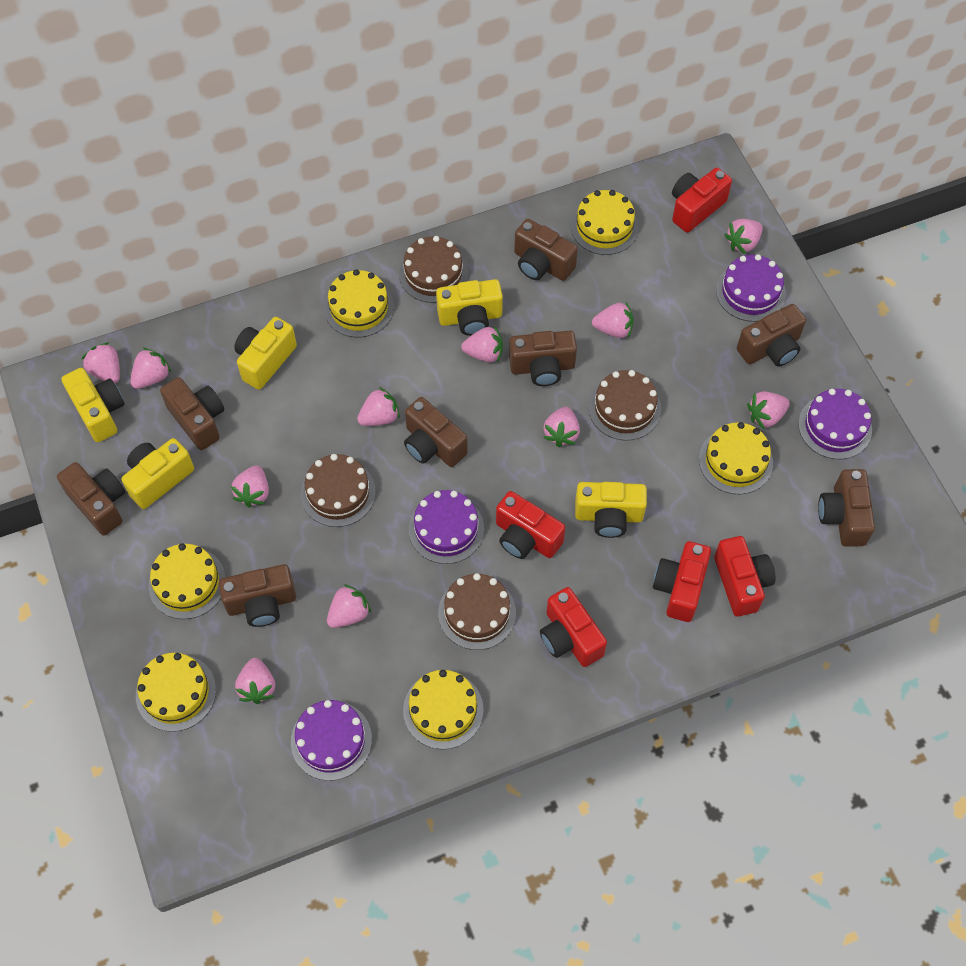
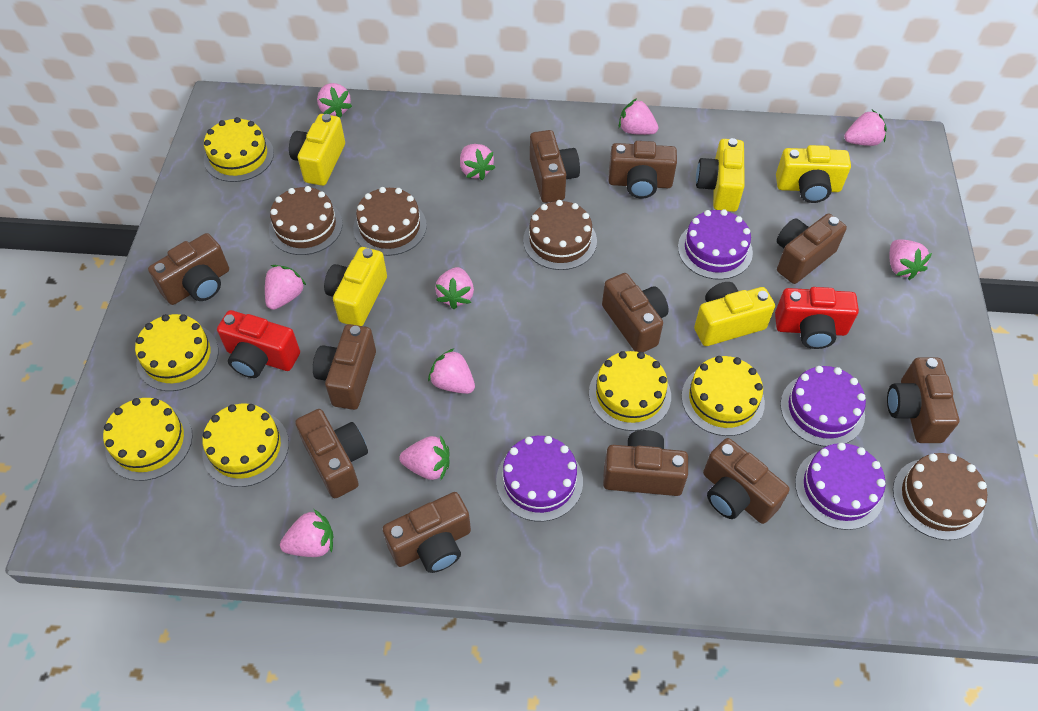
brown camera: 8 -> 11
pink strawberry: 11 -> 10
red camera: 5 -> 2

